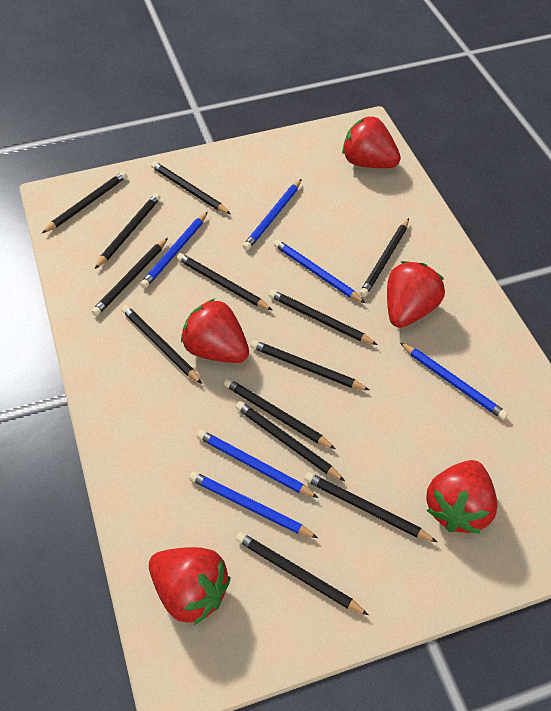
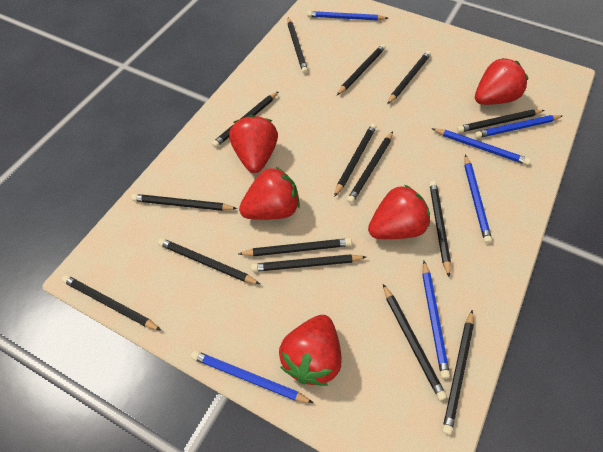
black pencil: 13 -> 15

